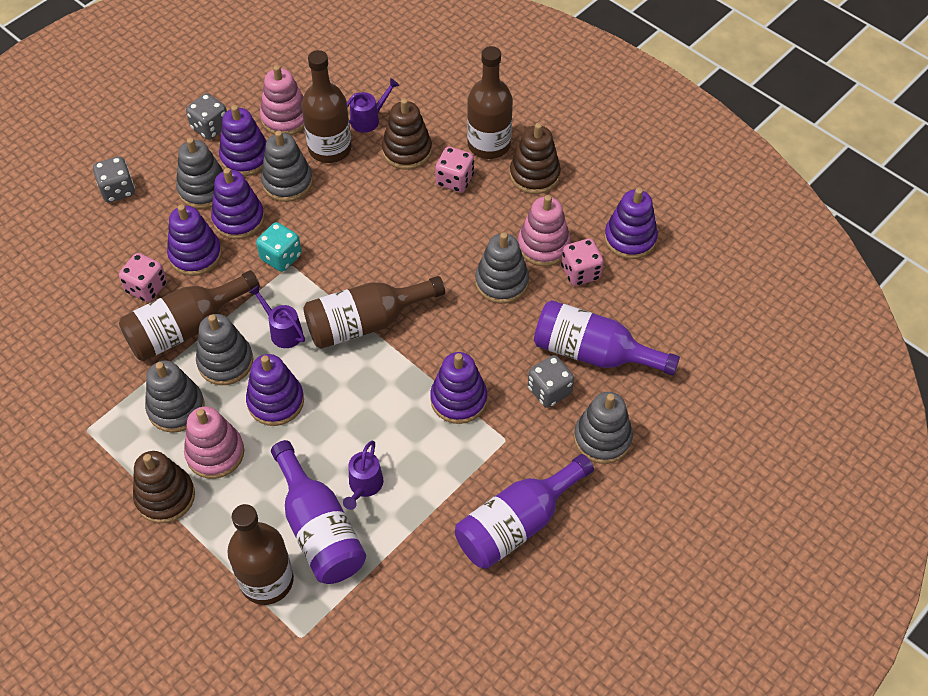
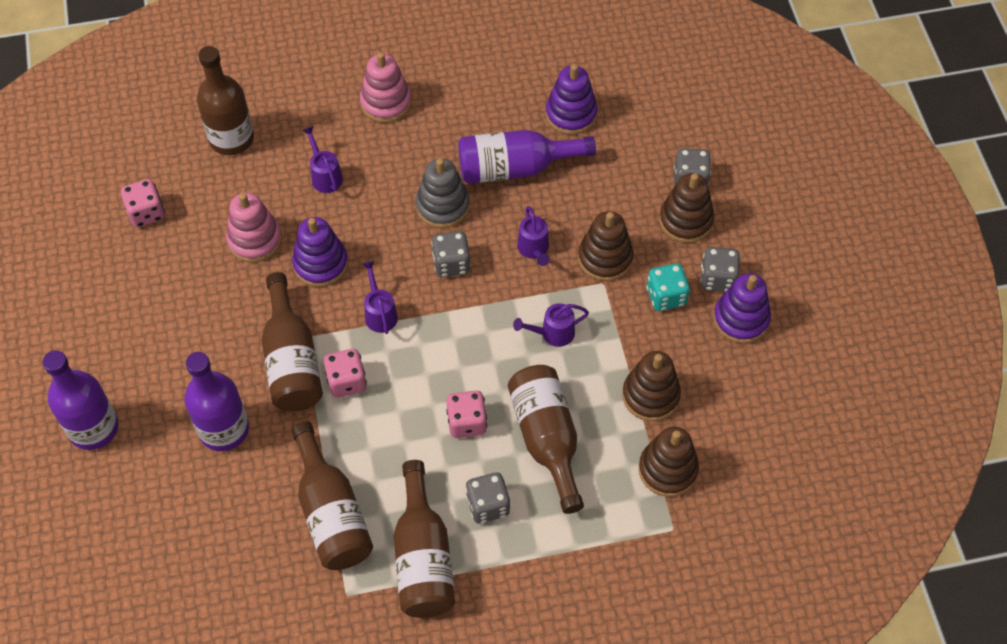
brown stacking toy: 3 -> 4
grey dice: 3 -> 4
grey stacking toy: 6 -> 1
pink stacking toy: 3 -> 2
purple stacking toy: 6 -> 3
purple watering can: 3 -> 4

